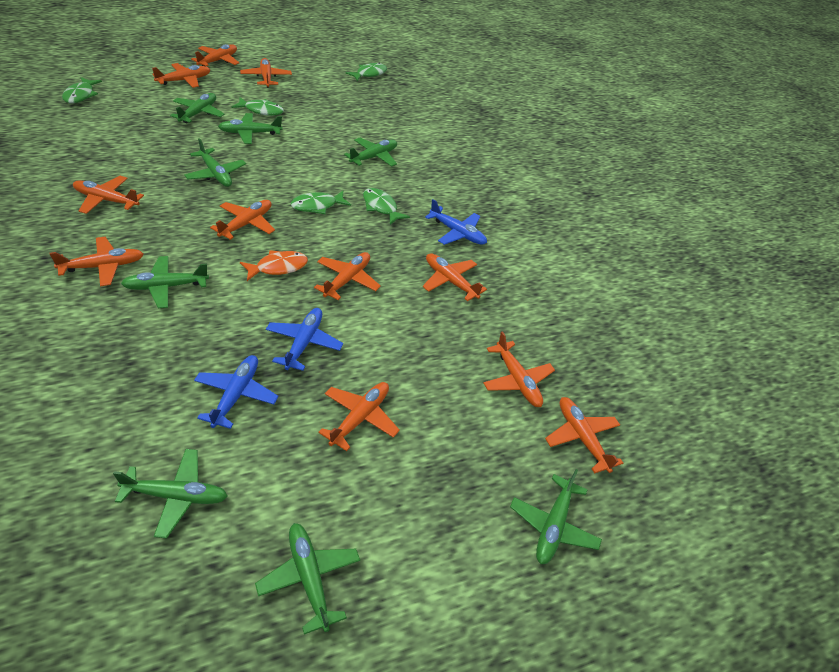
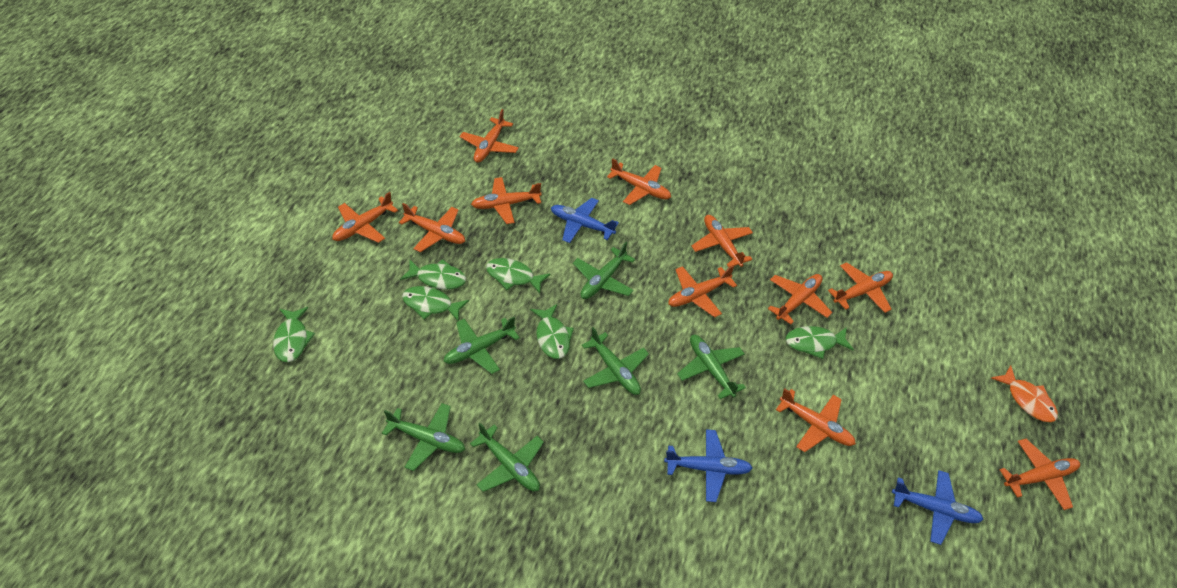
green fish: 5 -> 6
green plane: 8 -> 6

